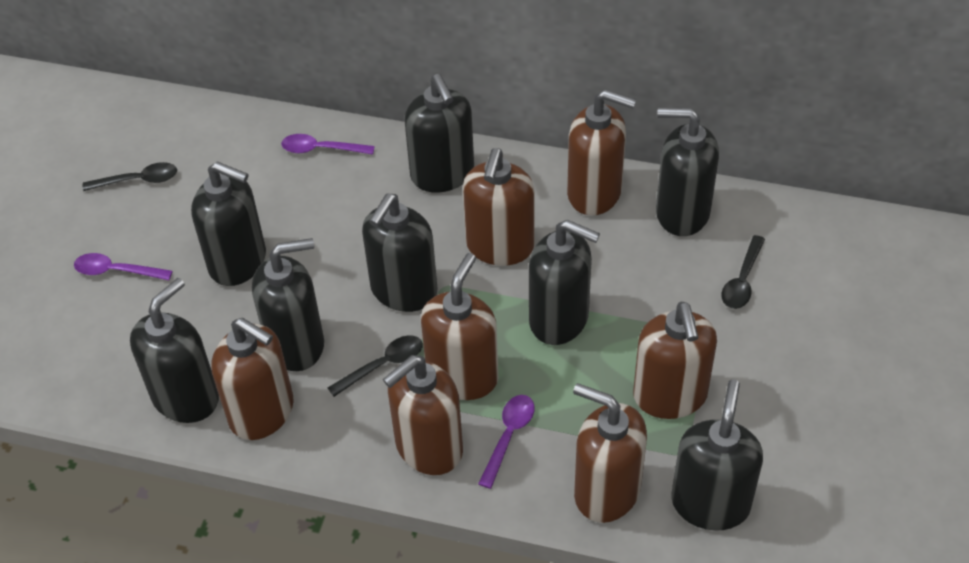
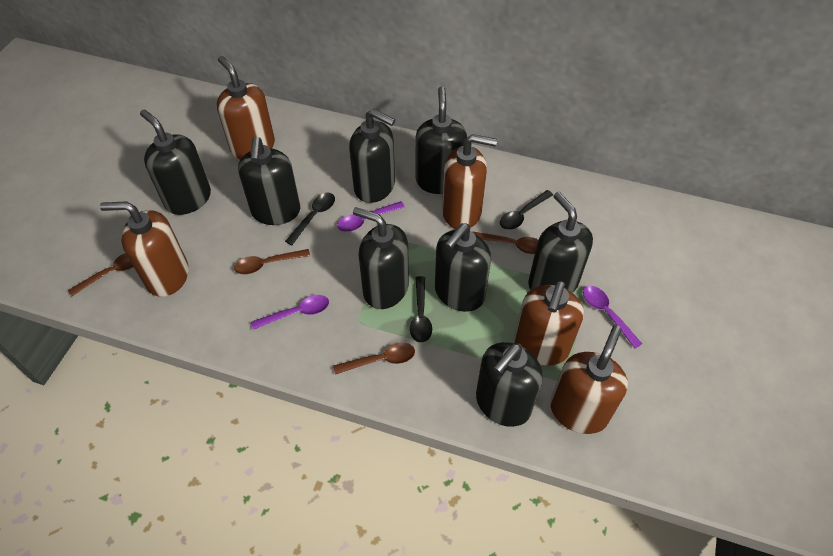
brown soap dispenser: 7 -> 5
brown spoon: 0 -> 4

